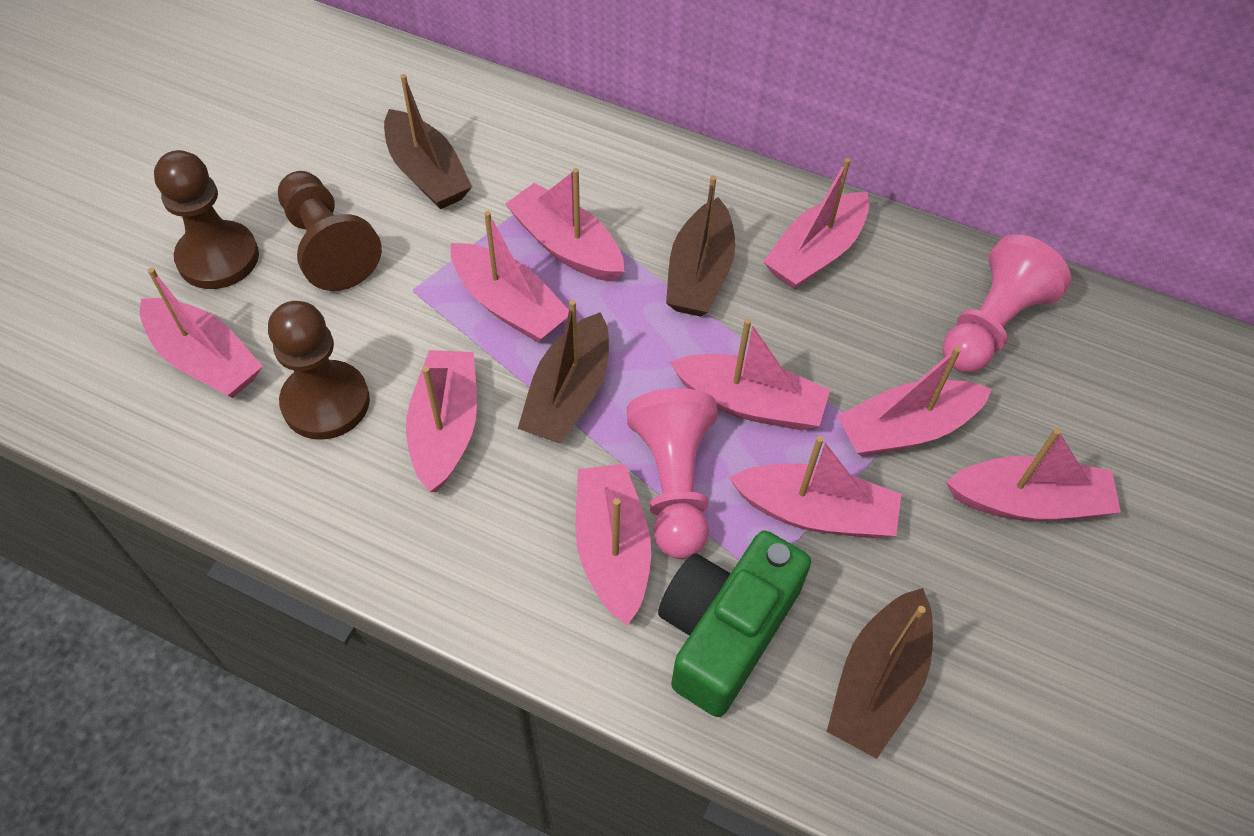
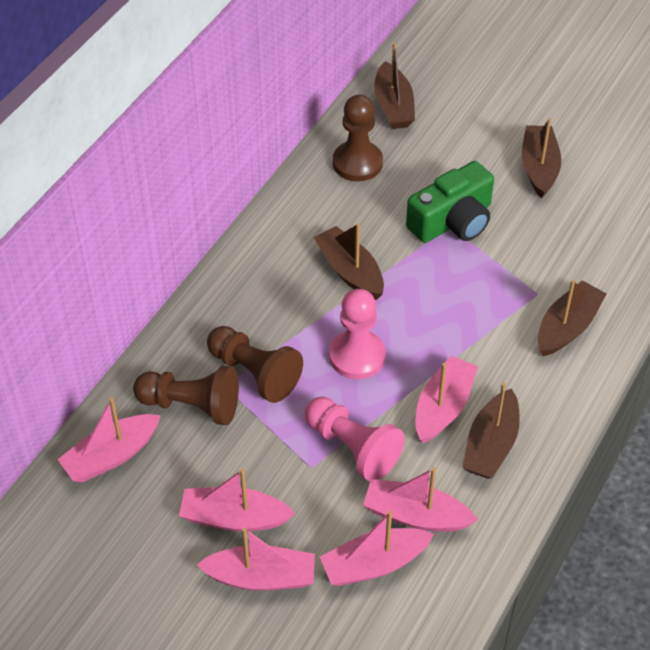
brown boat: 4 -> 5
pink boat: 10 -> 6

